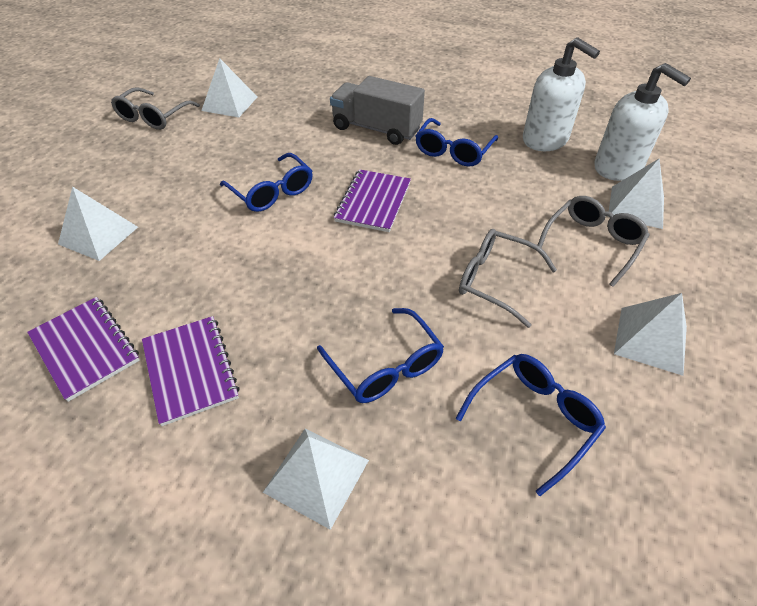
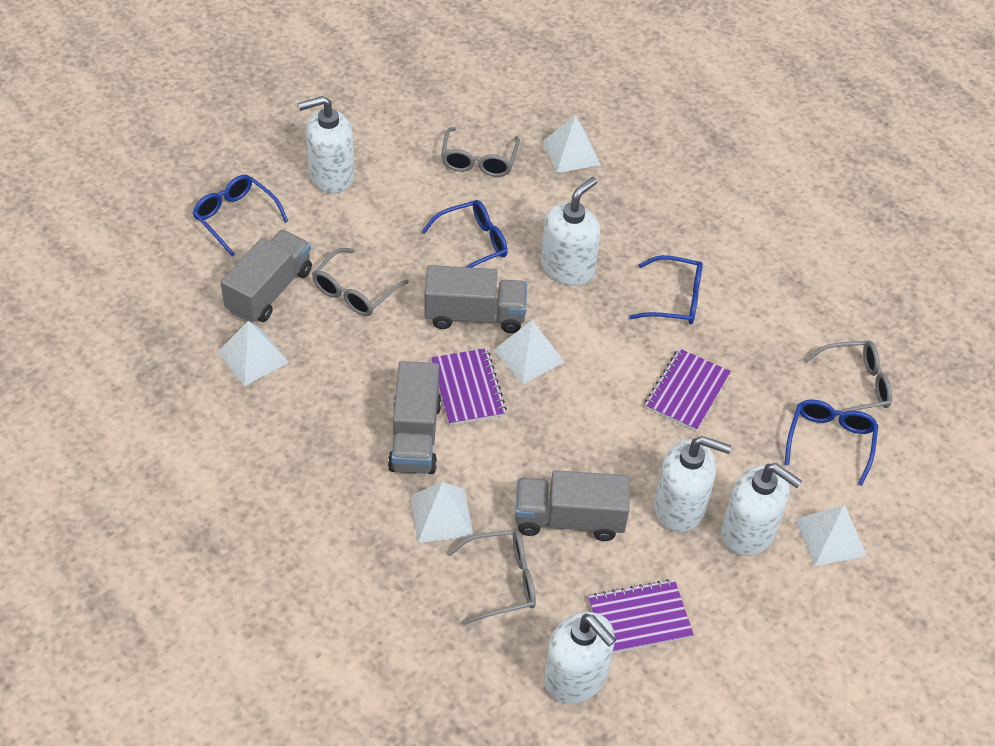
grey glasses: 3 -> 4
grey truck: 1 -> 4
white soap dispenser: 2 -> 5

